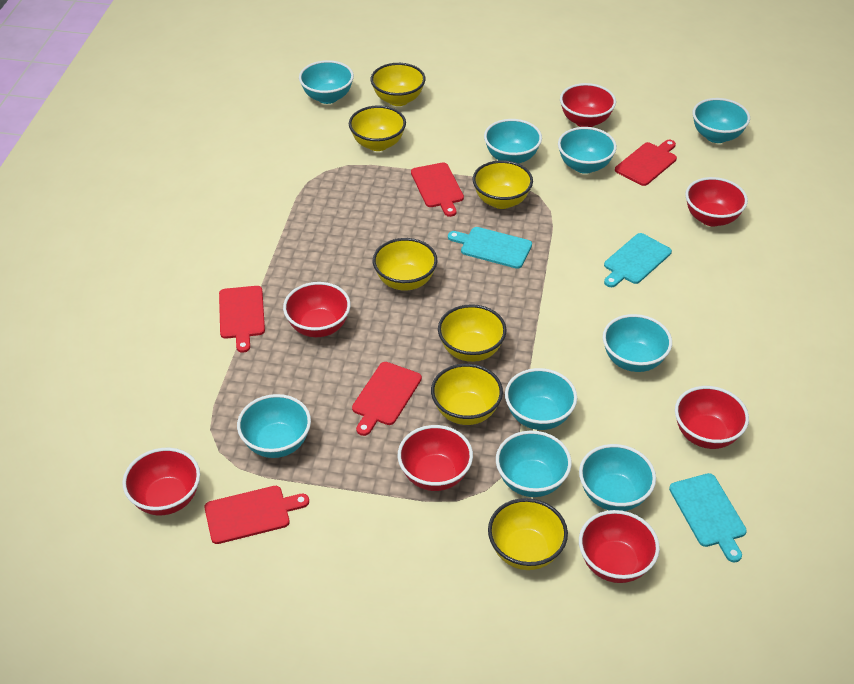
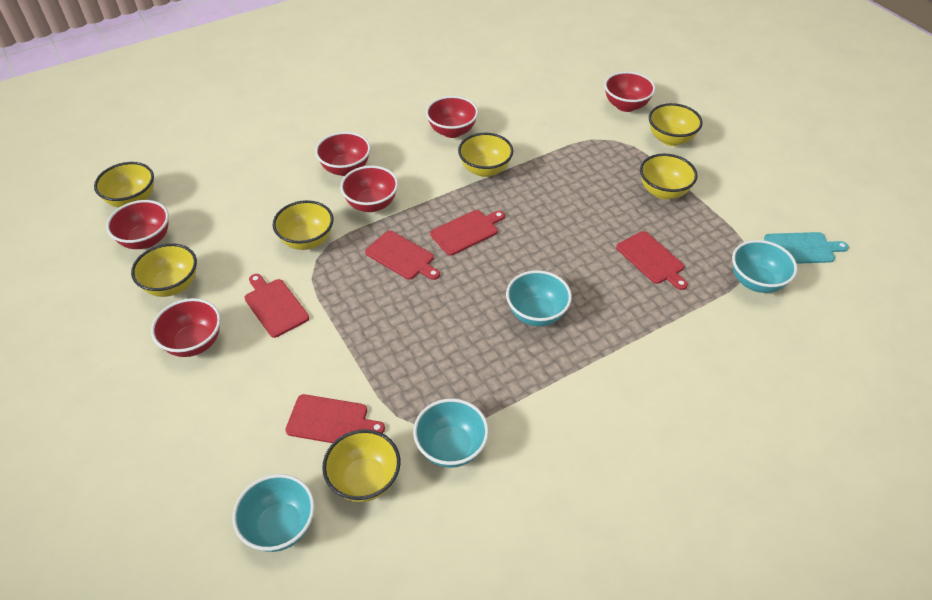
red bowl: 7 -> 6
turquoise bowl: 9 -> 4
turquoise cutting board: 3 -> 1

